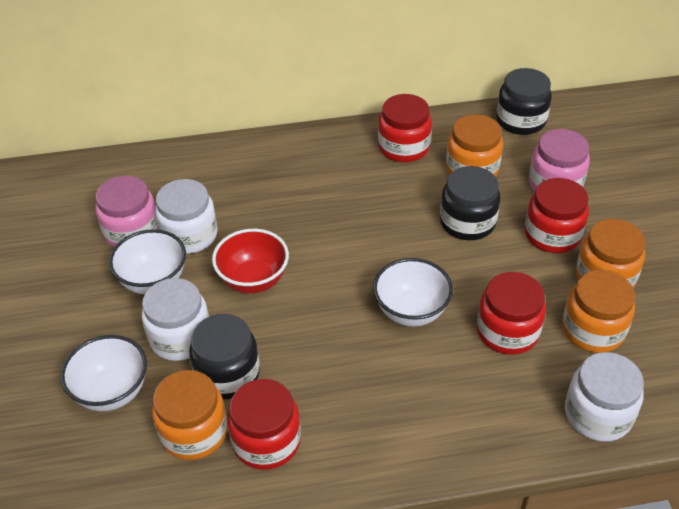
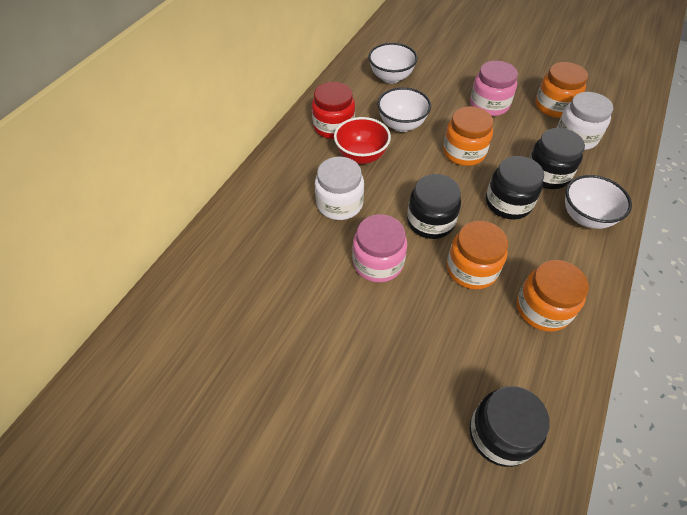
black jar: 3 -> 4
red jar: 4 -> 1
white jar: 3 -> 2

